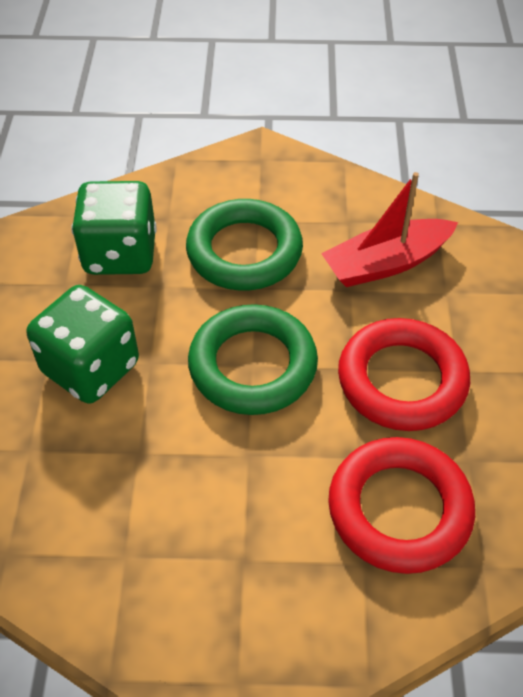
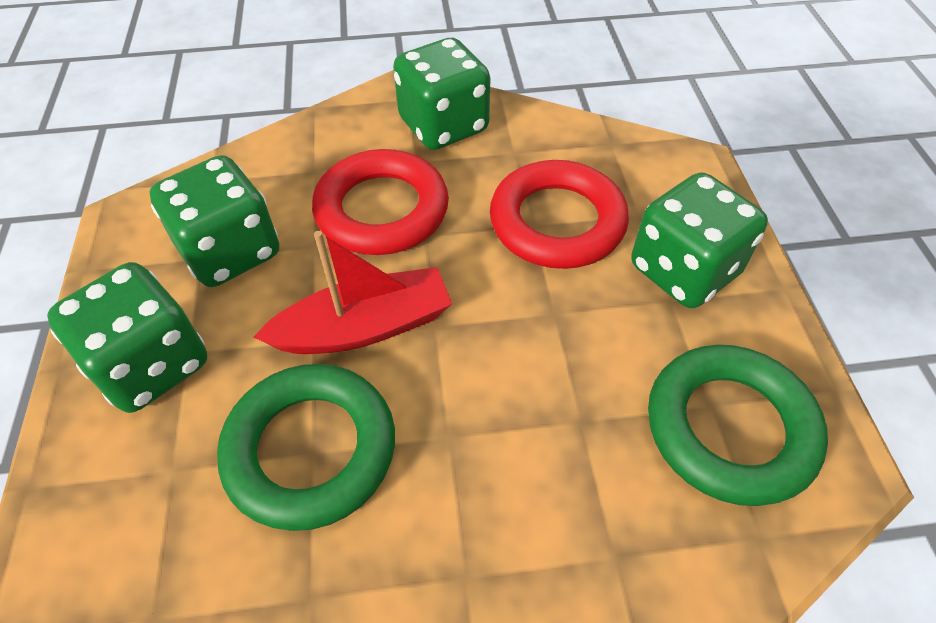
green dice: 2 -> 4

